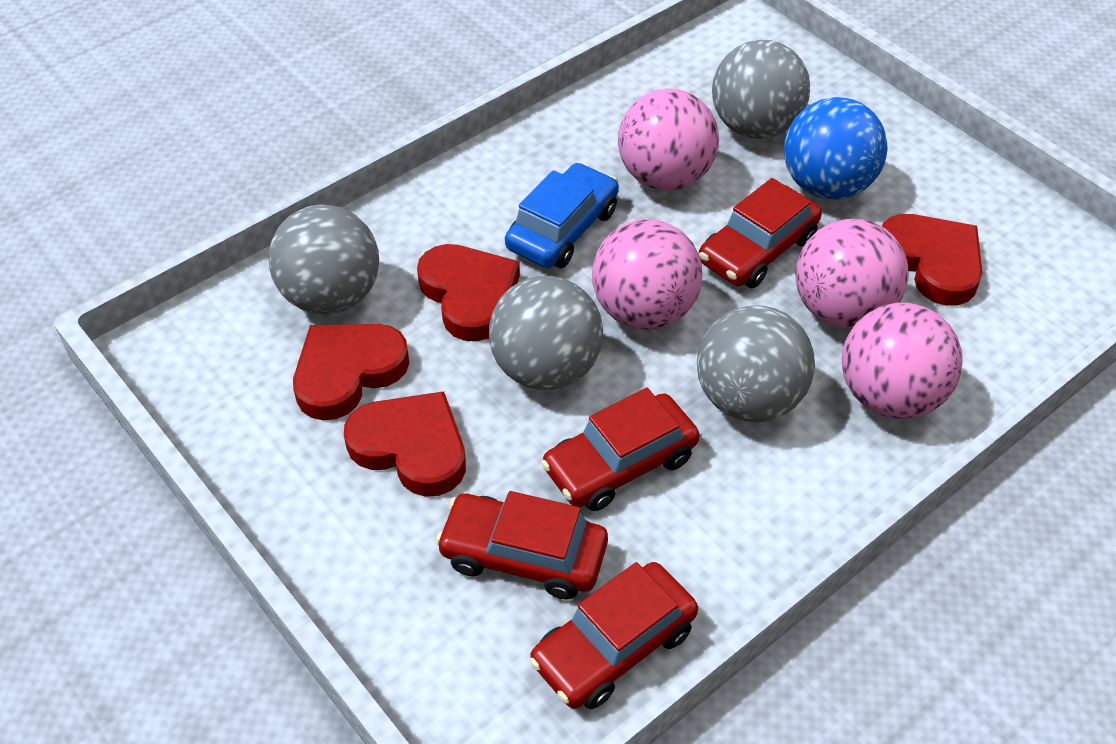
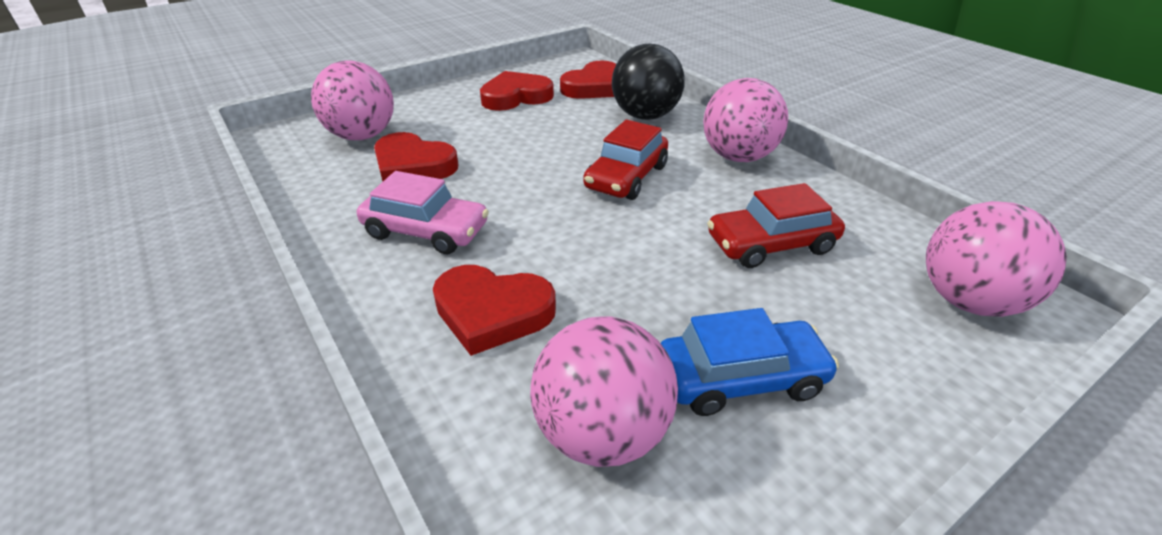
black ball: 0 -> 1
blue ball: 1 -> 0
grey ball: 4 -> 0
pink car: 0 -> 1
red car: 4 -> 2

